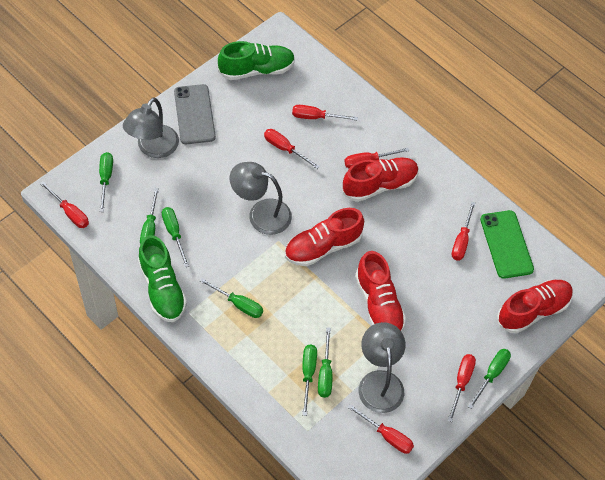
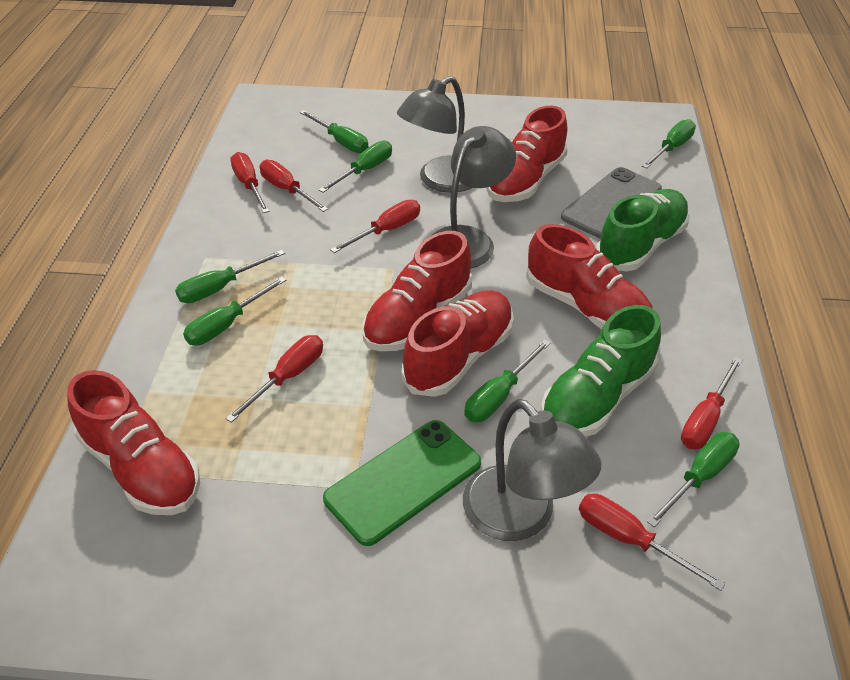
red screwdriver: 7 -> 6
red shoe: 4 -> 5

